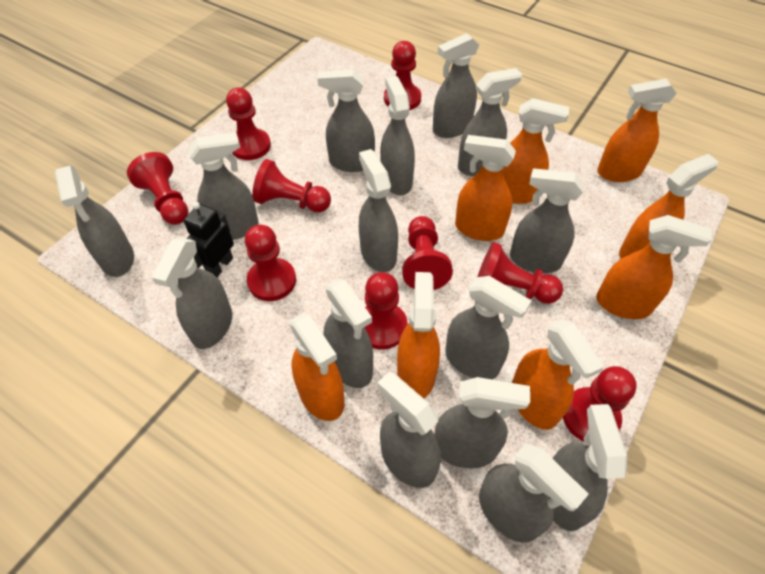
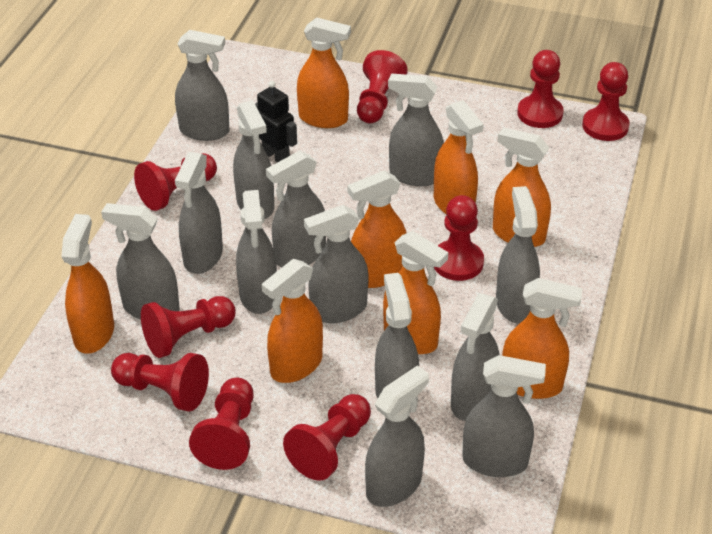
grey spray bottle: 15 -> 13

